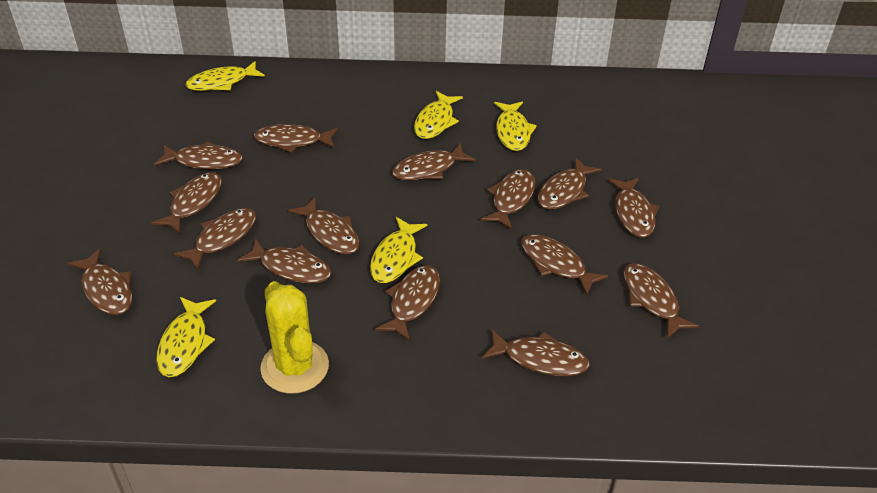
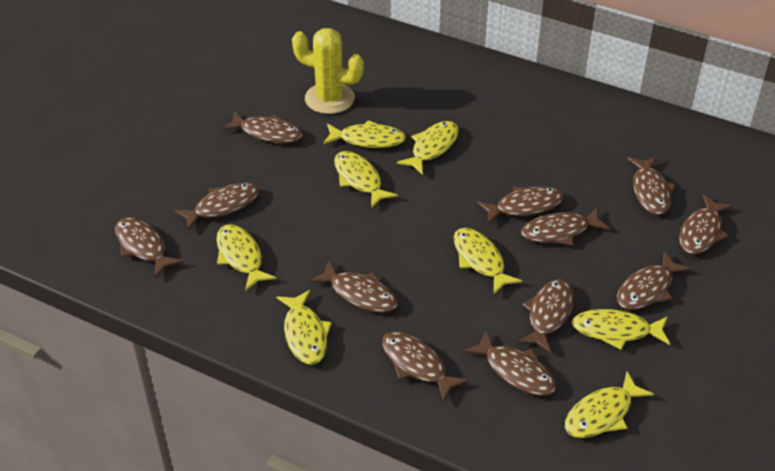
brown fish: 15 -> 12
yellow fish: 5 -> 8

